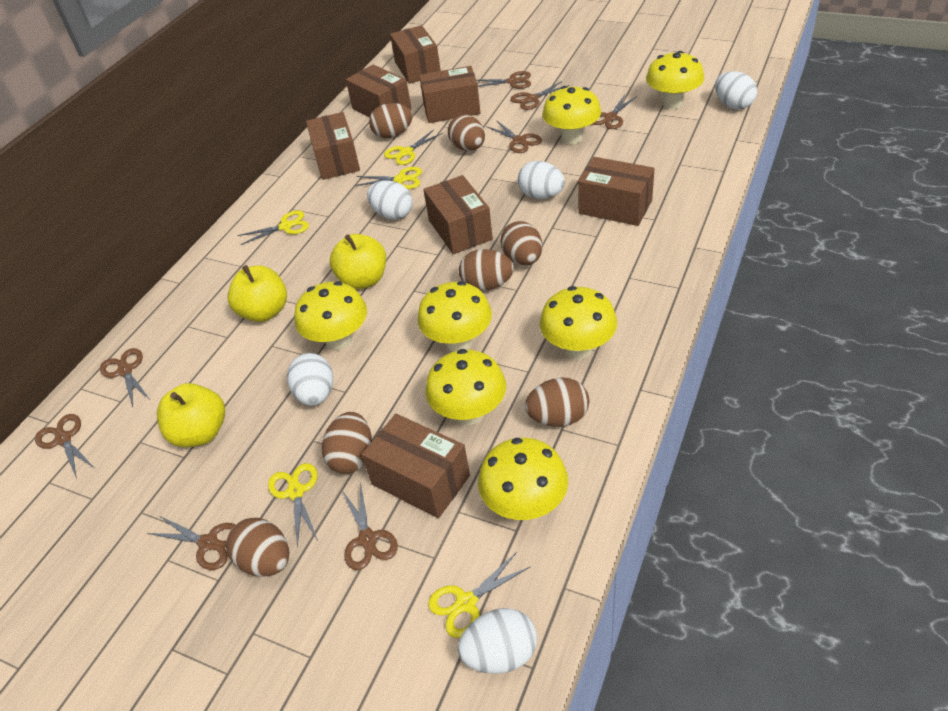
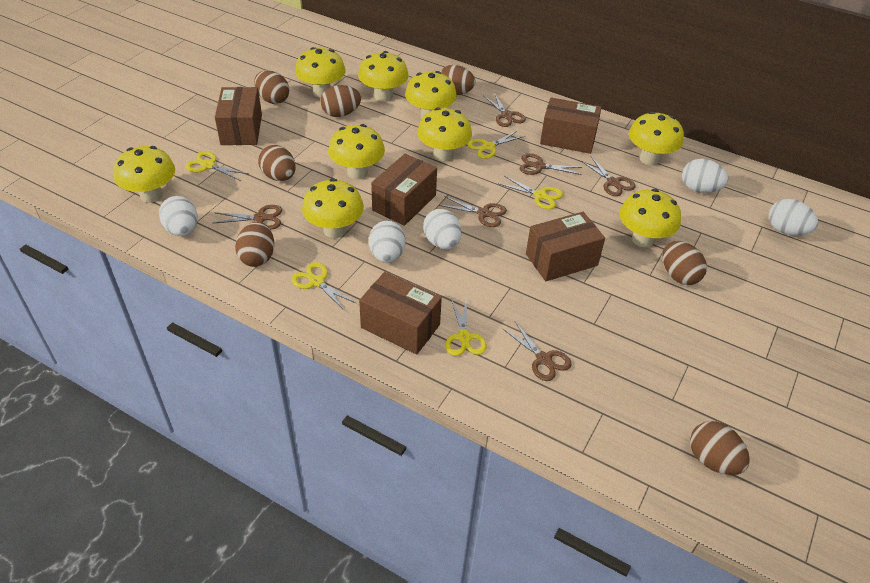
brown box: 7 -> 5
brown scissors: 8 -> 6
yellow apple: 3 -> 0
yellow mushroom: 7 -> 9

